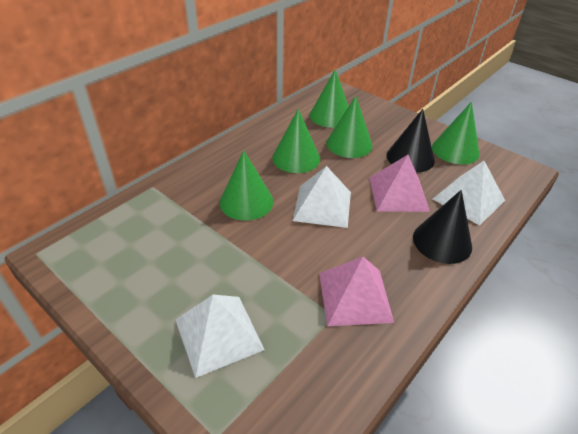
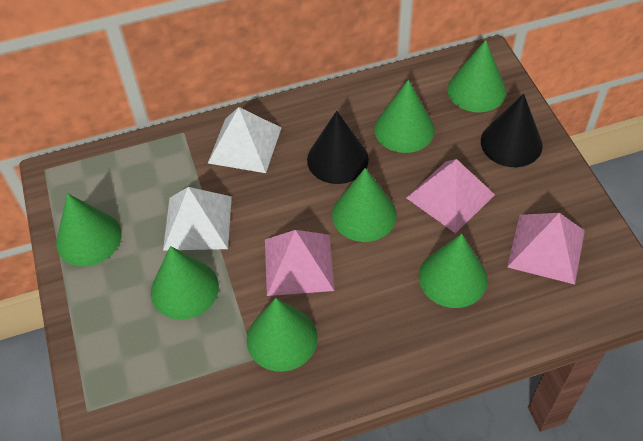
green cone: 5 -> 7
pink pyramid: 2 -> 3
white pyramid: 3 -> 2

